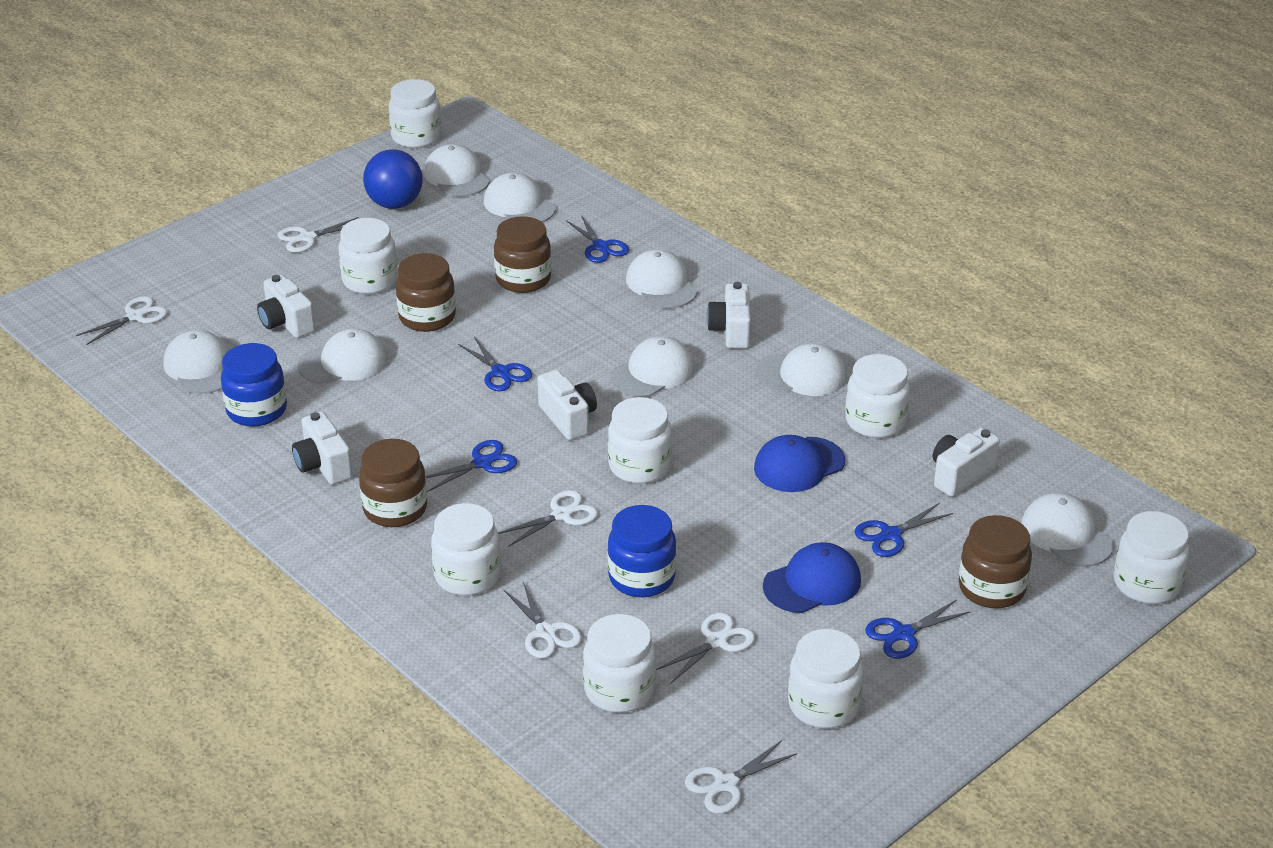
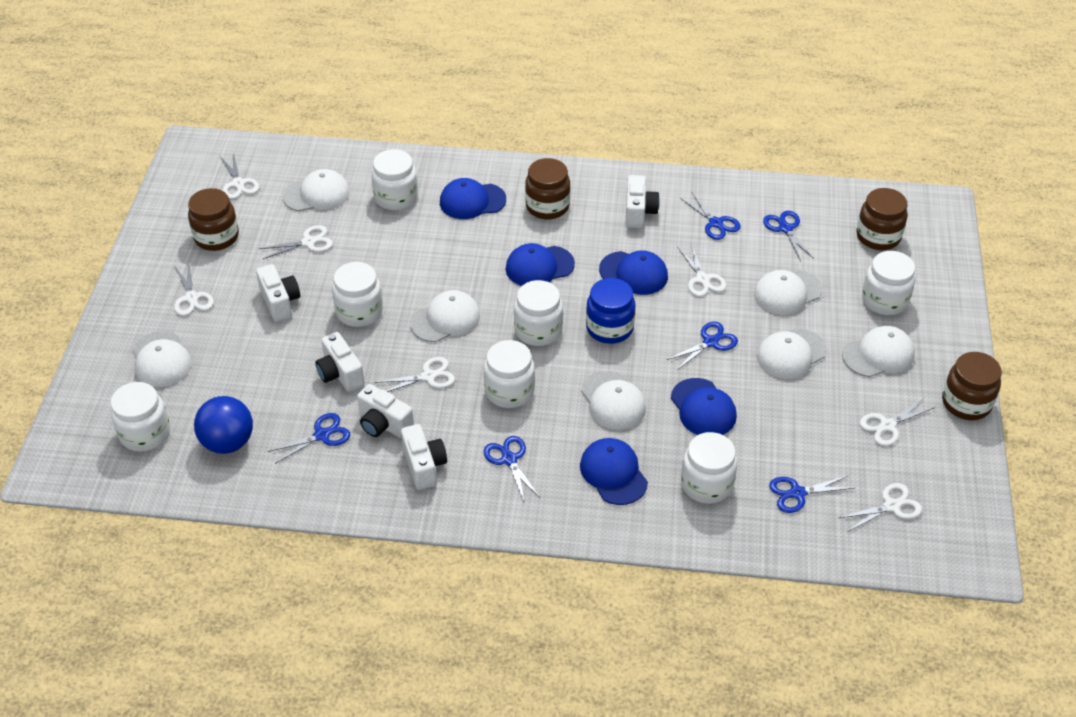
blue cap: 2 -> 5
blue jar: 2 -> 1
blue scissors: 5 -> 6
white cap: 8 -> 7
white jar: 8 -> 7
white scissors: 6 -> 7

